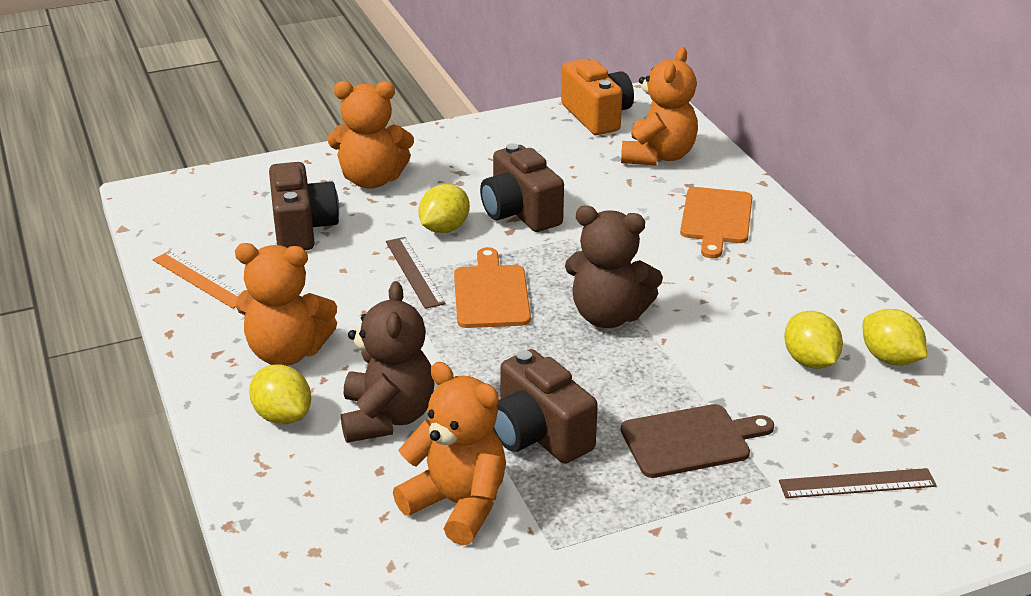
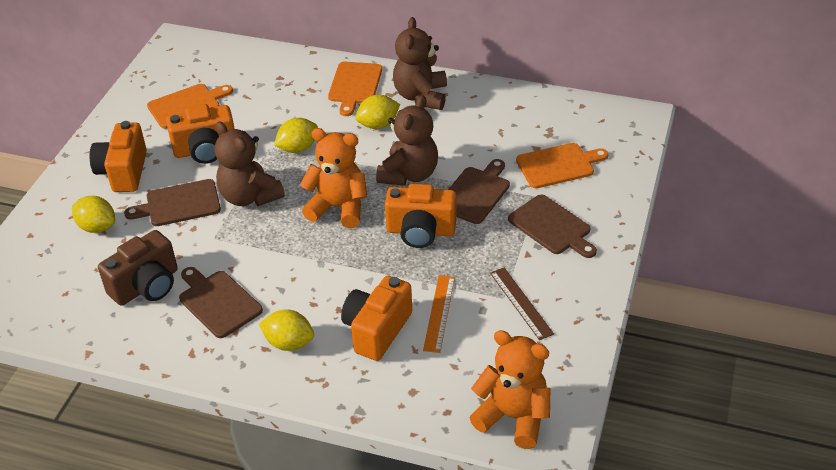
brown camera: 3 -> 1
brown cutting board: 1 -> 4
brown ruler: 2 -> 1
brown teddy bear: 2 -> 3
orange camera: 1 -> 4
orange cutting board: 2 -> 3
orange teddy bear: 4 -> 2

